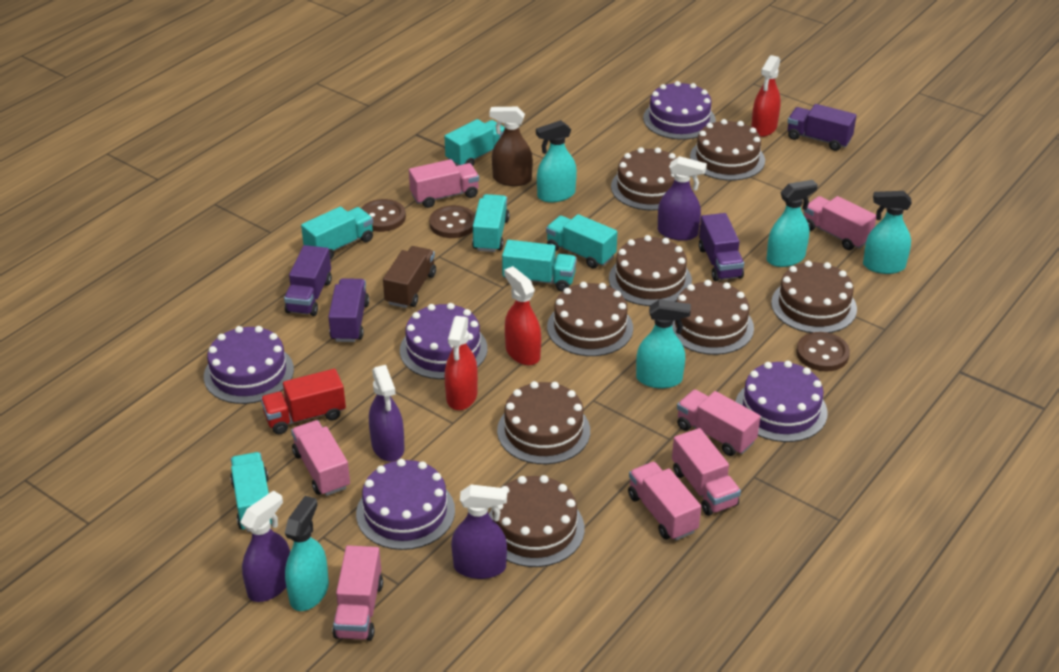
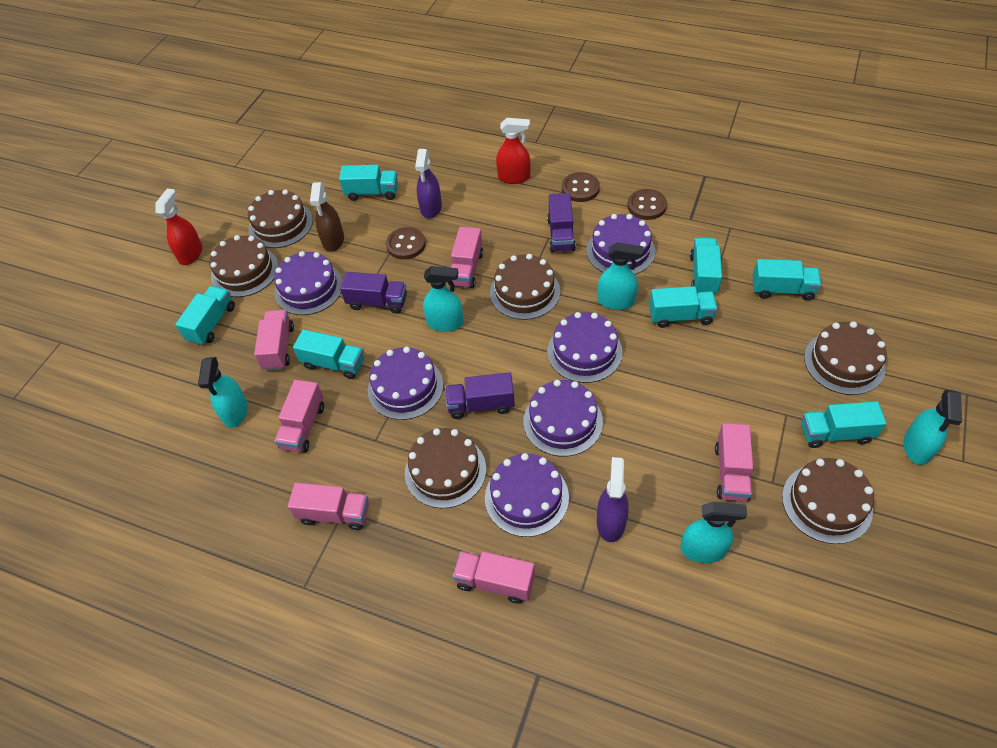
brown cake: 8 -> 6
brown truck: 1 -> 0
pink truck: 7 -> 6
purple cake: 5 -> 6
purple spray bottle: 4 -> 2
purple truck: 4 -> 3
red spray bottle: 3 -> 2
red truck: 1 -> 0
turquoise truck: 6 -> 7

